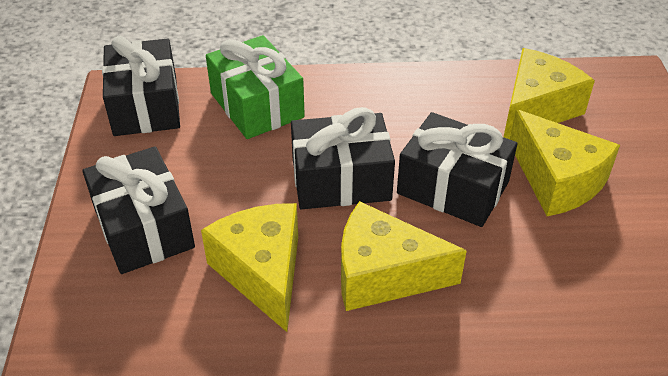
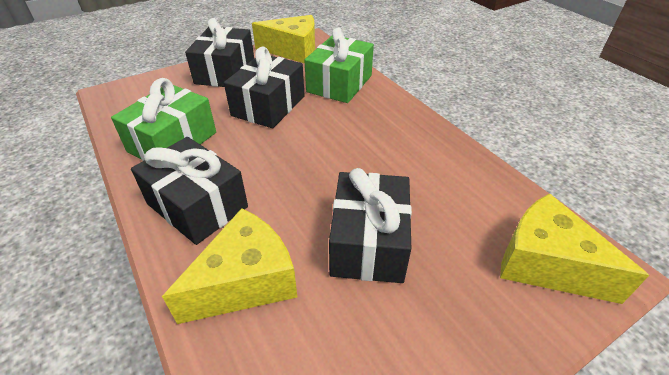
green gift: 1 -> 2
yellow cheese: 4 -> 3

